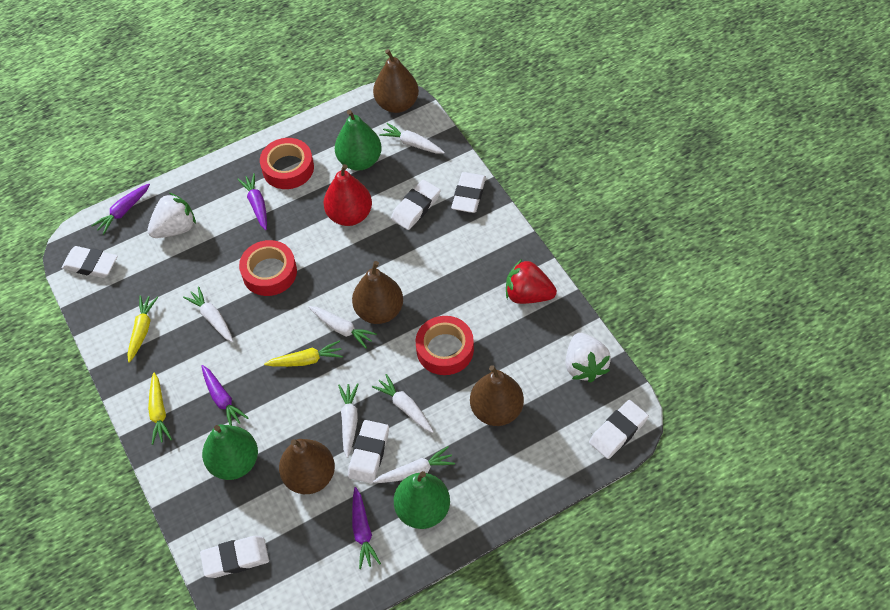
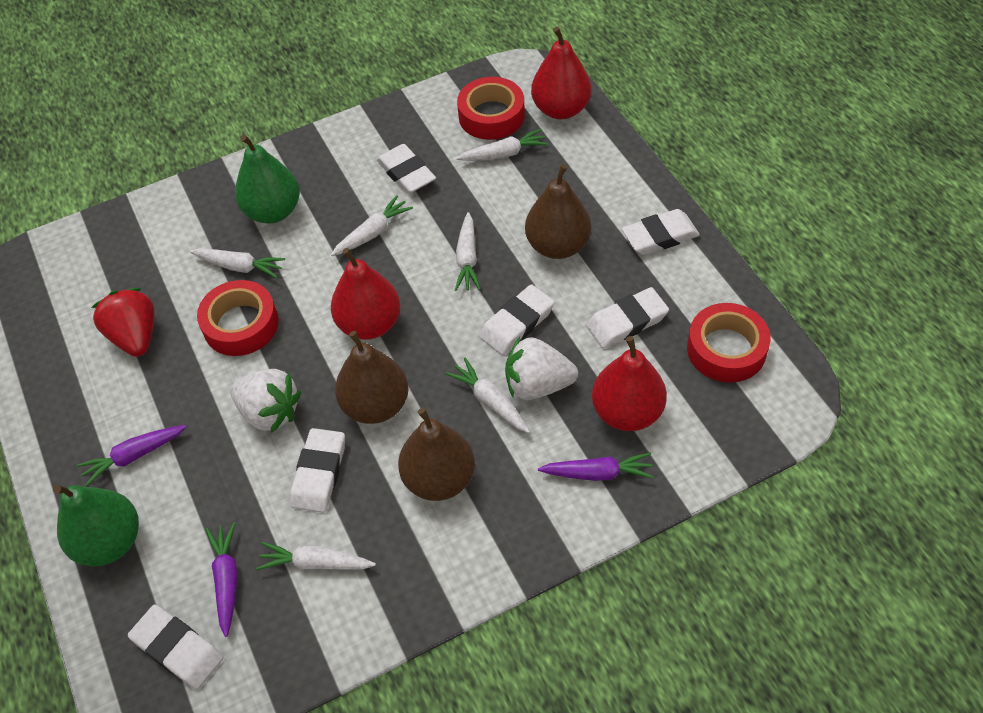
brown pear: 4 -> 3
green pear: 3 -> 2
purple carrot: 4 -> 3
red pear: 1 -> 3
yellow carrot: 3 -> 0

